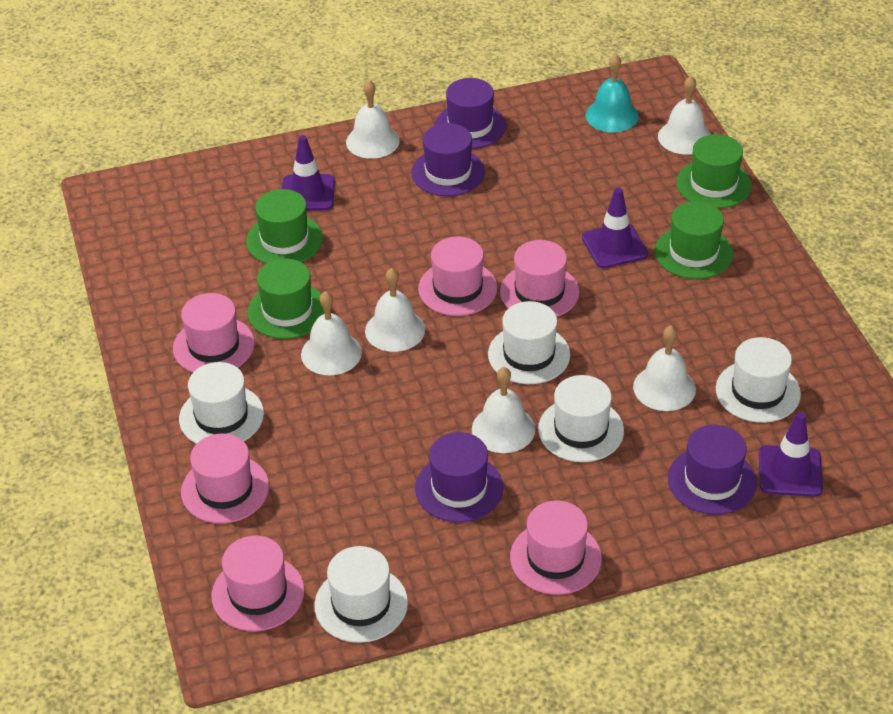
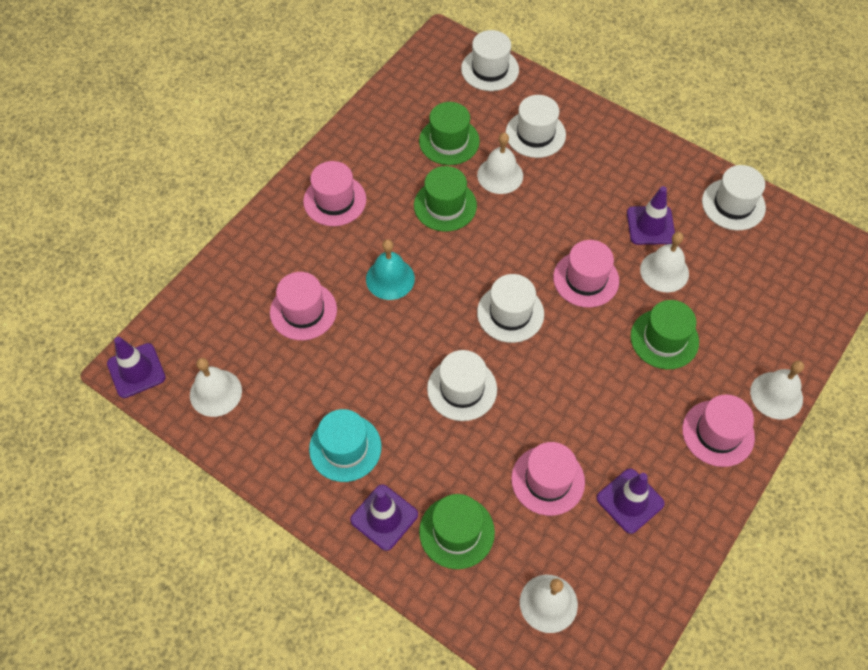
pink hat: 6 -> 5
purple hat: 4 -> 0
purple traffic cone: 3 -> 4
turquoise hat: 0 -> 1
white bell: 6 -> 5

